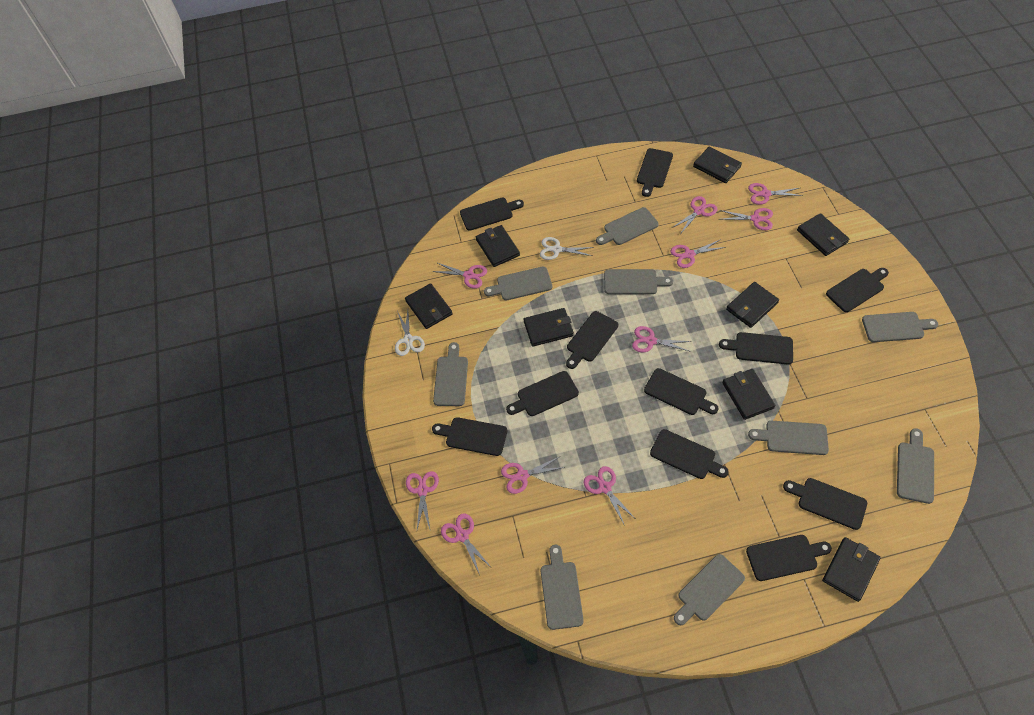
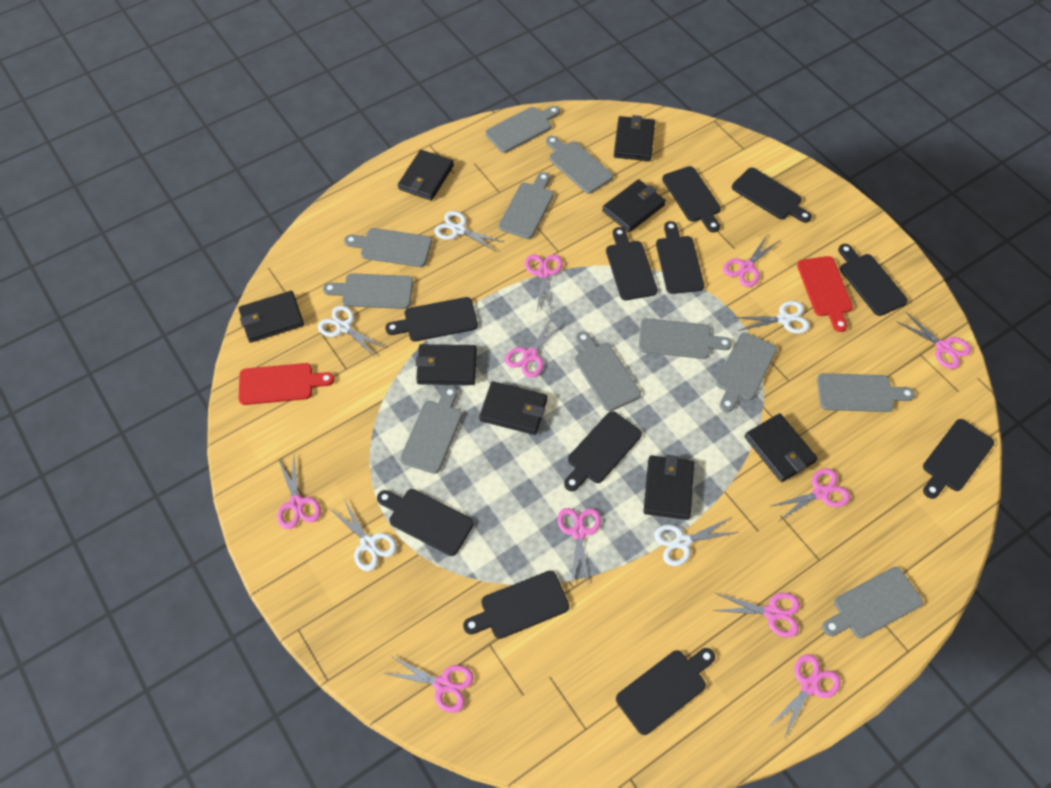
grey cutting board: 9 -> 11
red cutting board: 0 -> 2
white scissors: 2 -> 5

